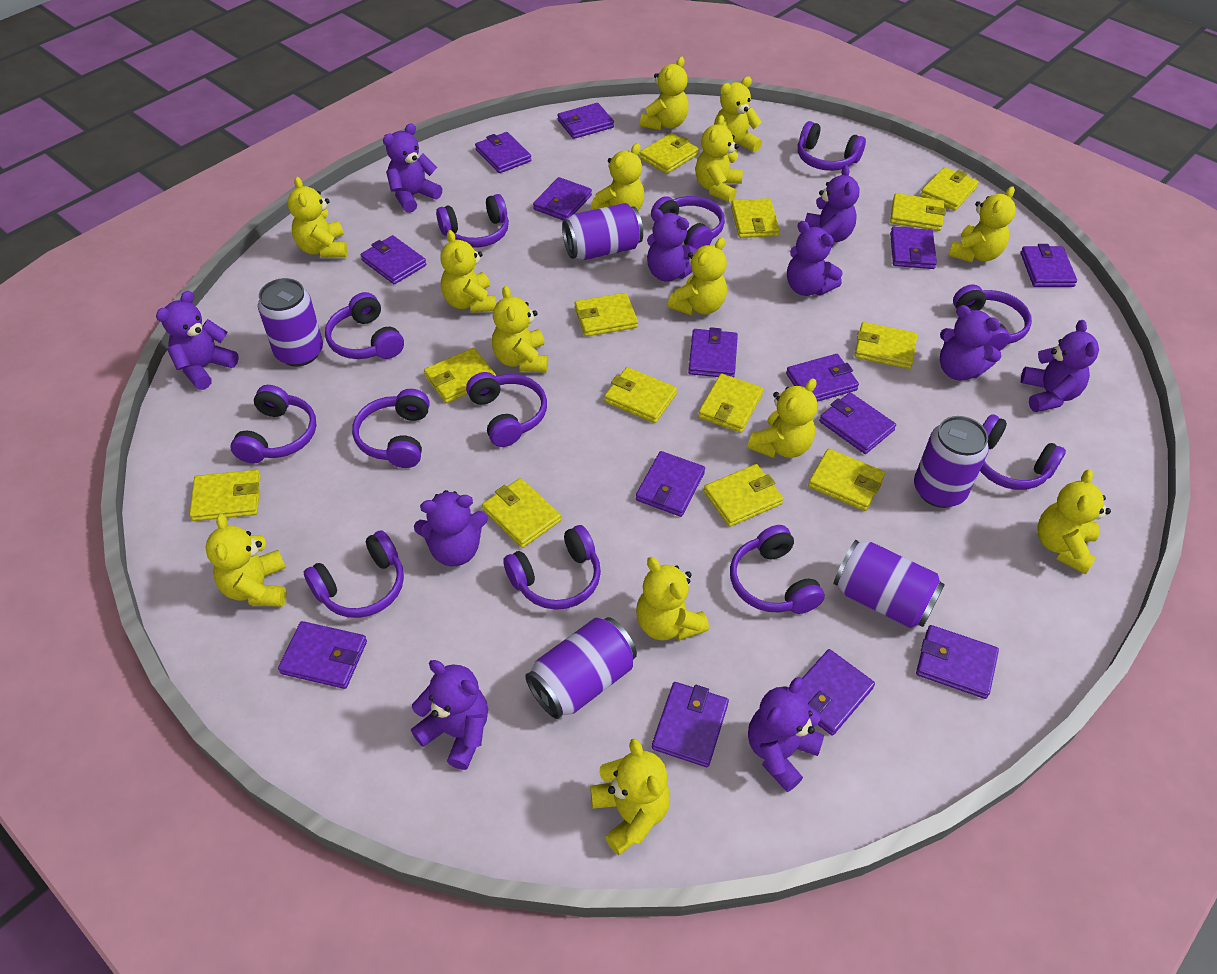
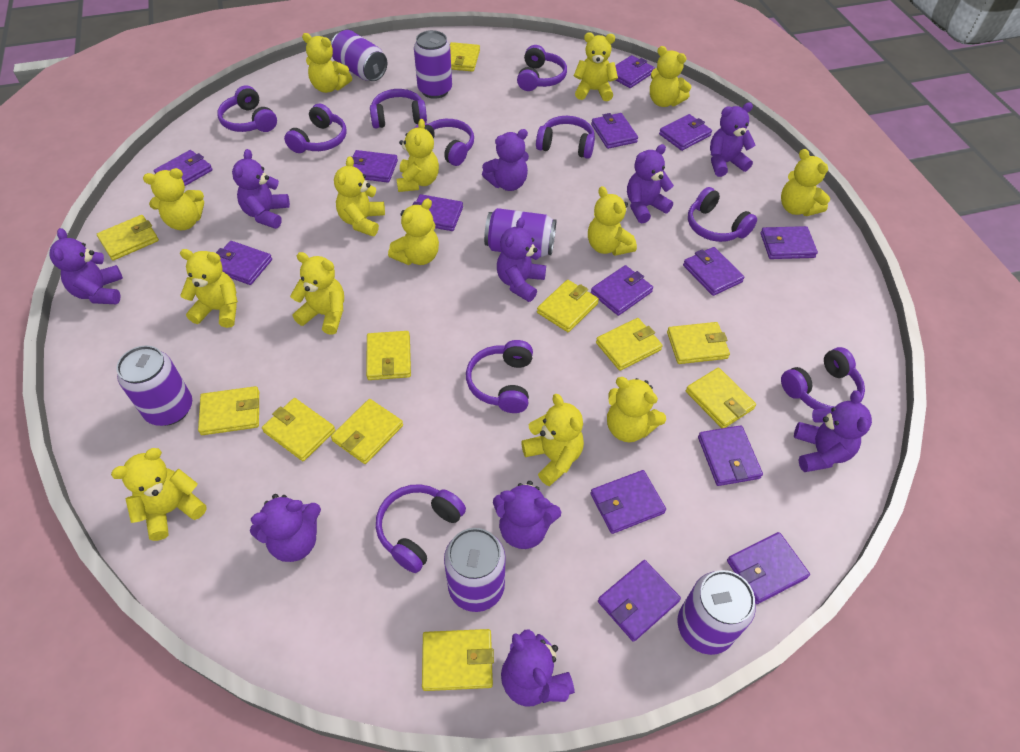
purple can: 5 -> 6
purple headphones: 12 -> 10
yellow wallet: 13 -> 11

